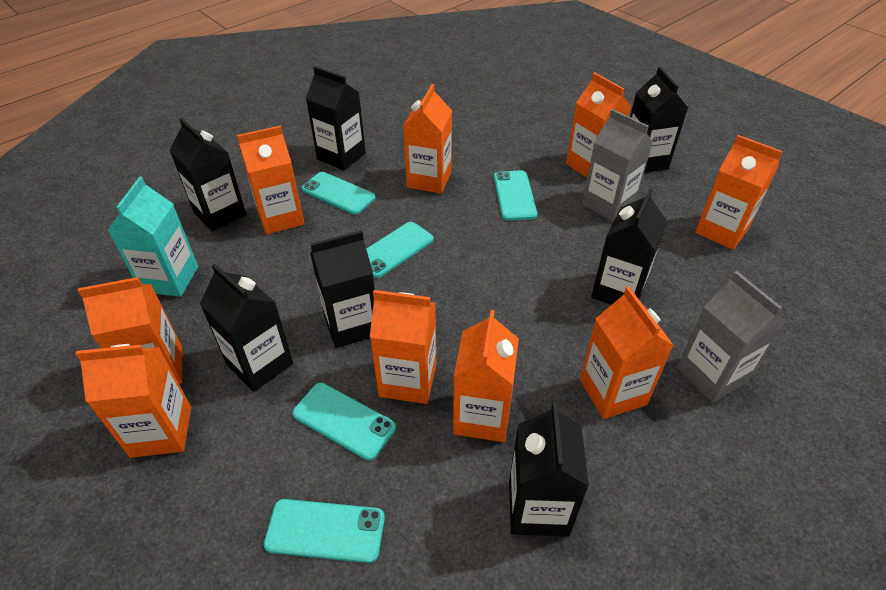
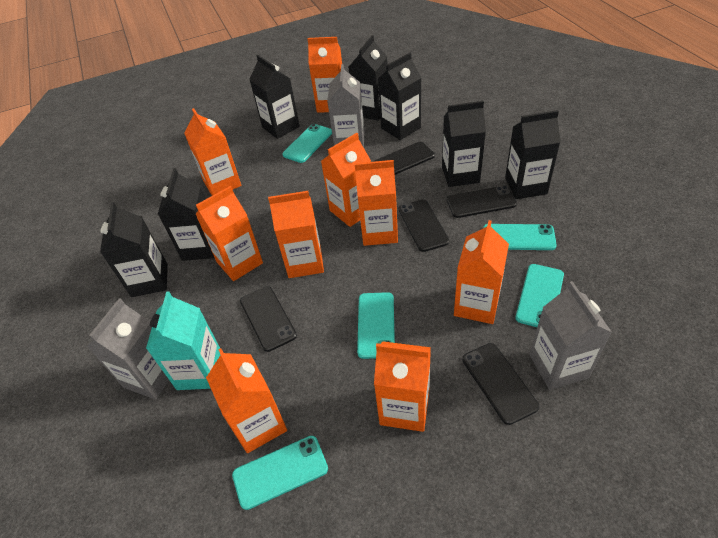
black phone: 0 -> 5
grey carton: 2 -> 3

